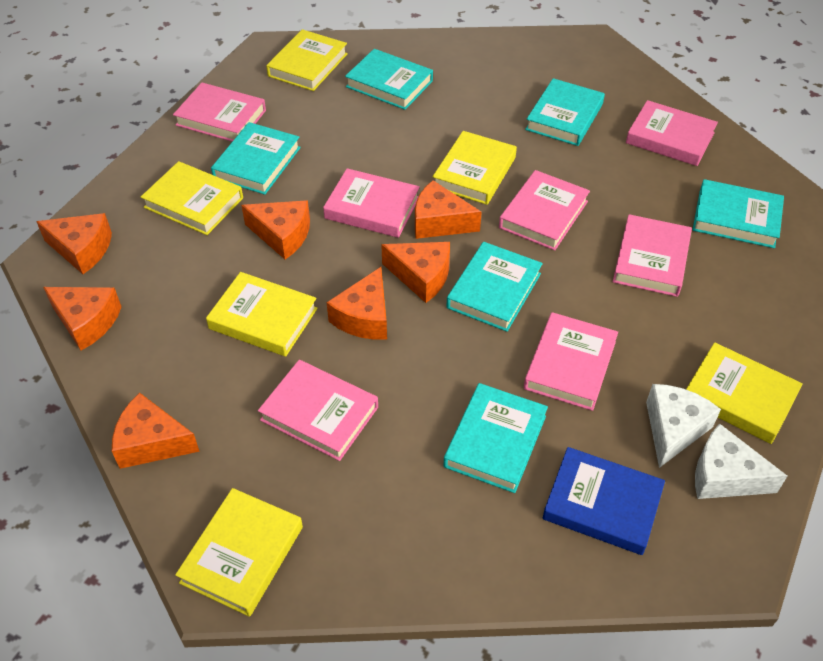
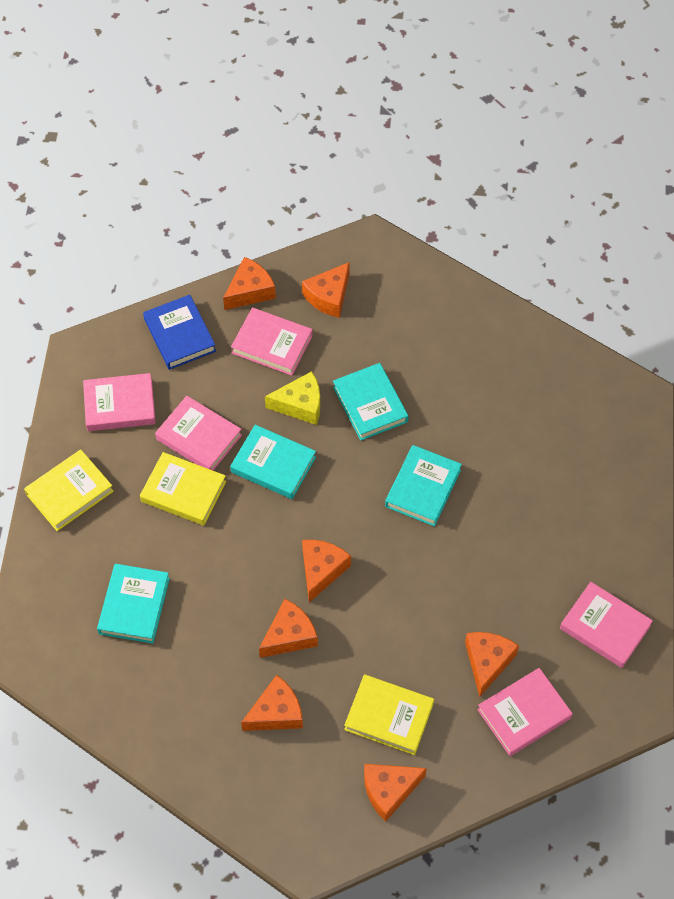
pink book: 7 -> 5
turquoise book: 6 -> 4
white cheese: 2 -> 0
yellow book: 6 -> 3
yellow cheese: 0 -> 1

